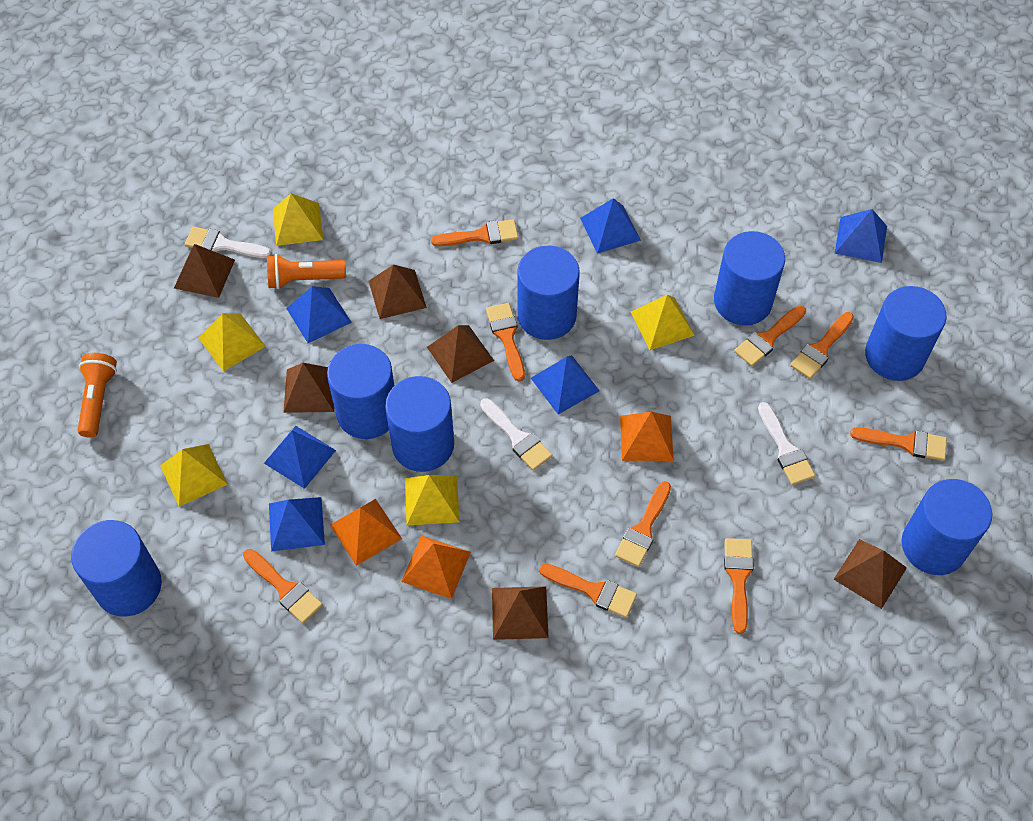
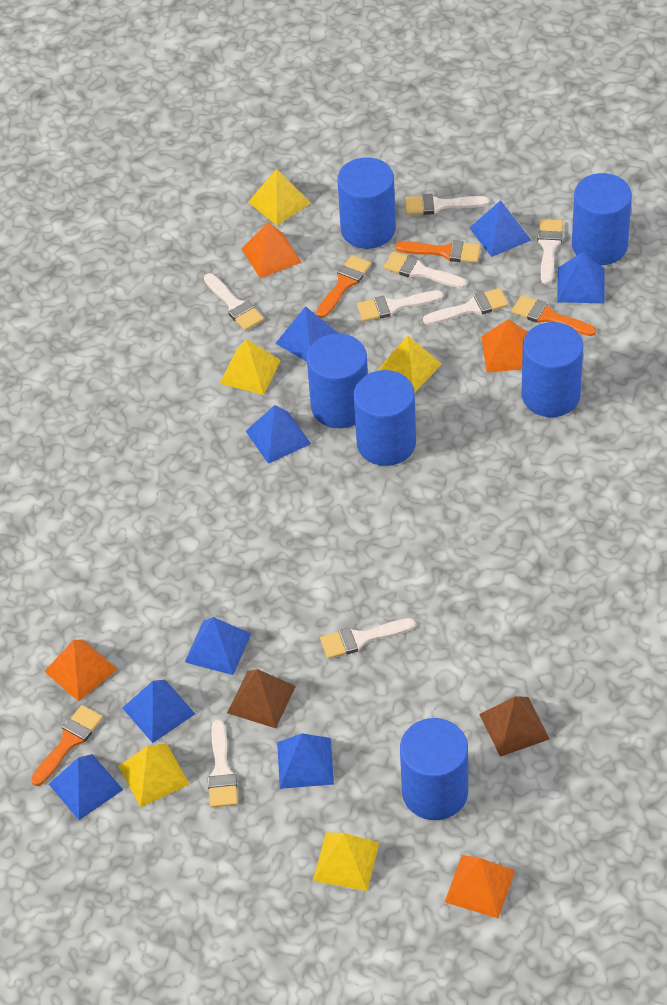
blue cylinder: 7 -> 6
blue pyramid: 6 -> 8
brown pyramid: 6 -> 2
orange brush: 9 -> 4
orange flashlight: 2 -> 0
orange pyramid: 3 -> 4
white brush: 3 -> 8

